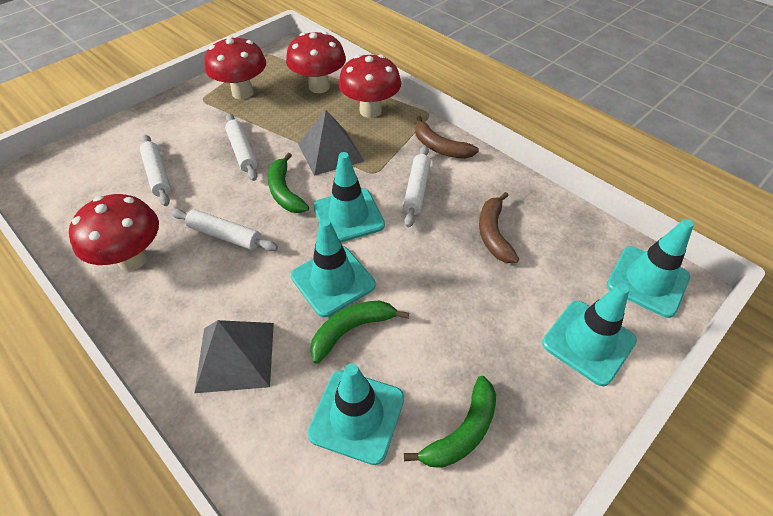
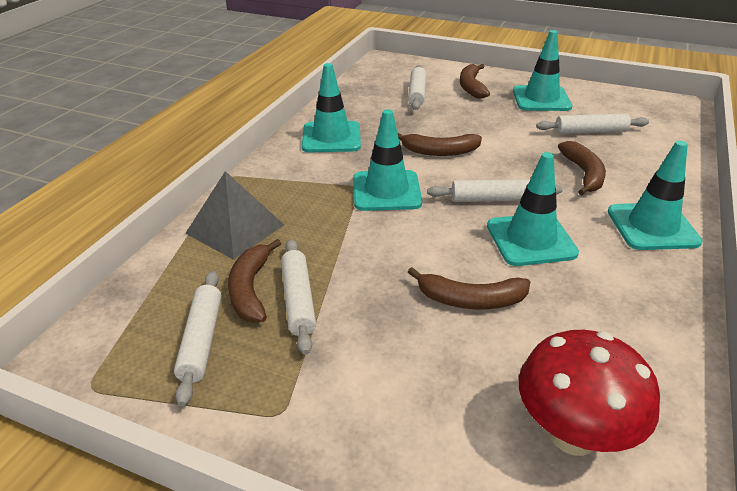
brown banana: 2 -> 5
green banana: 3 -> 0
grey pyramid: 2 -> 1
red mushroom: 4 -> 1
white rolling pin: 4 -> 5

